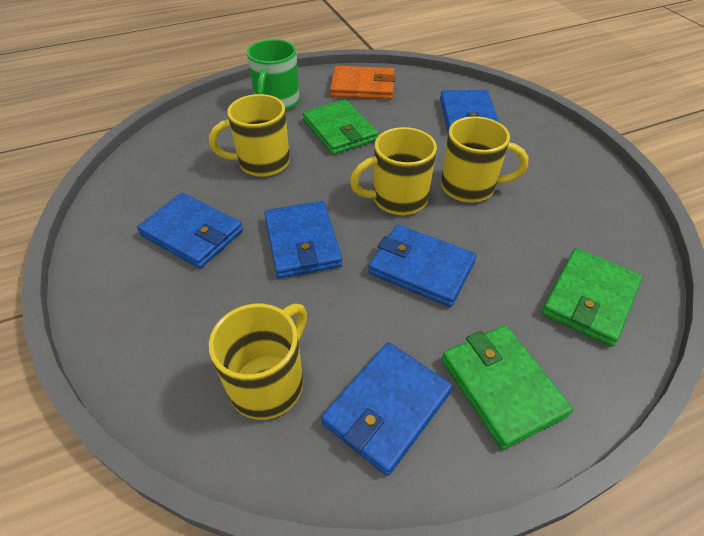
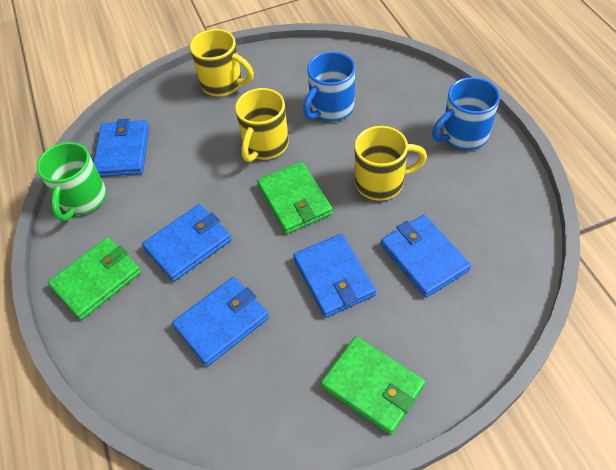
blue mug: 0 -> 2
orange wallet: 1 -> 0
yellow mug: 4 -> 3

